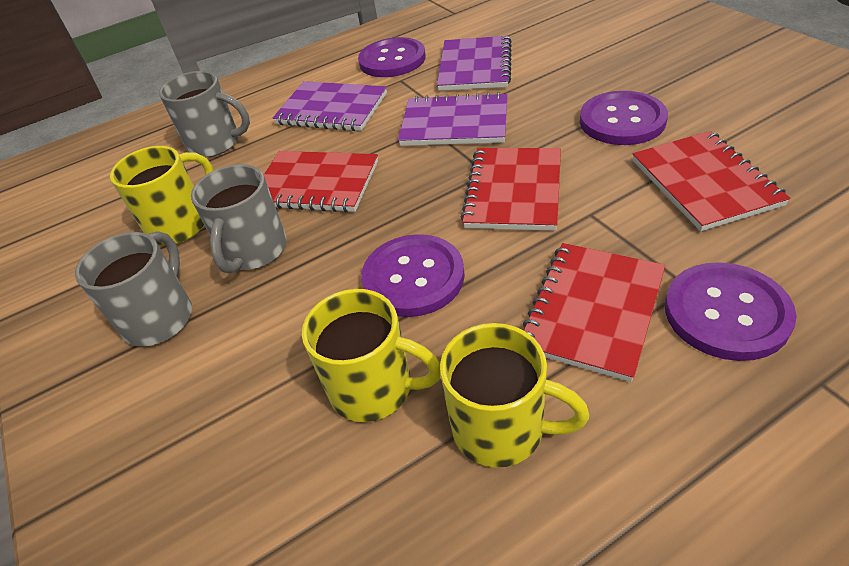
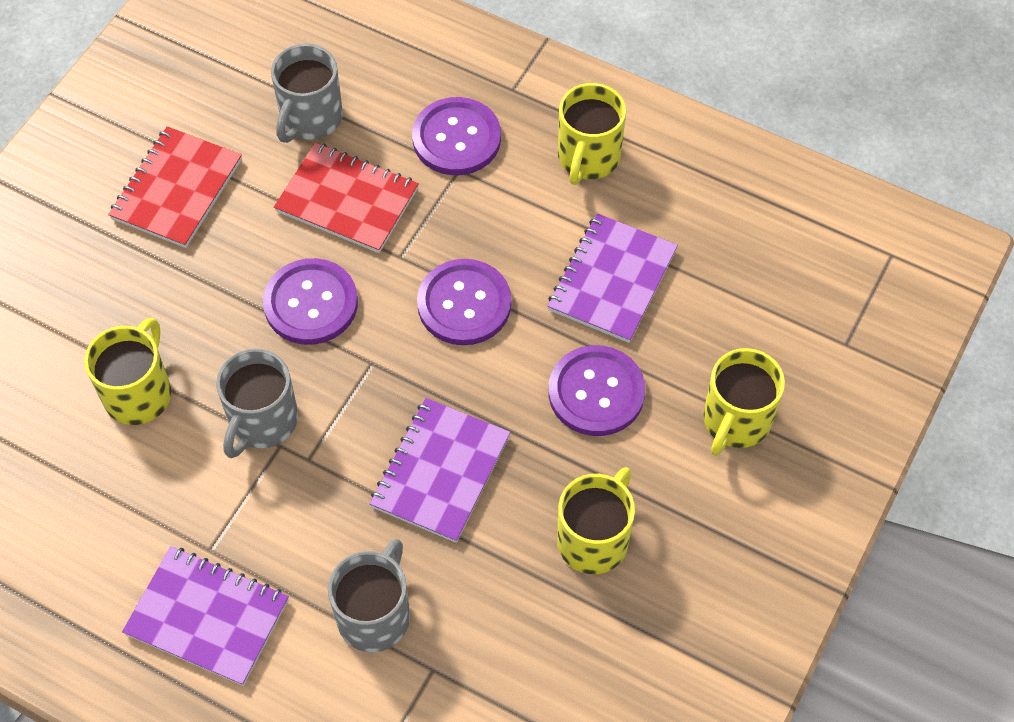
red notebook: 4 -> 2
yellow mug: 3 -> 4

